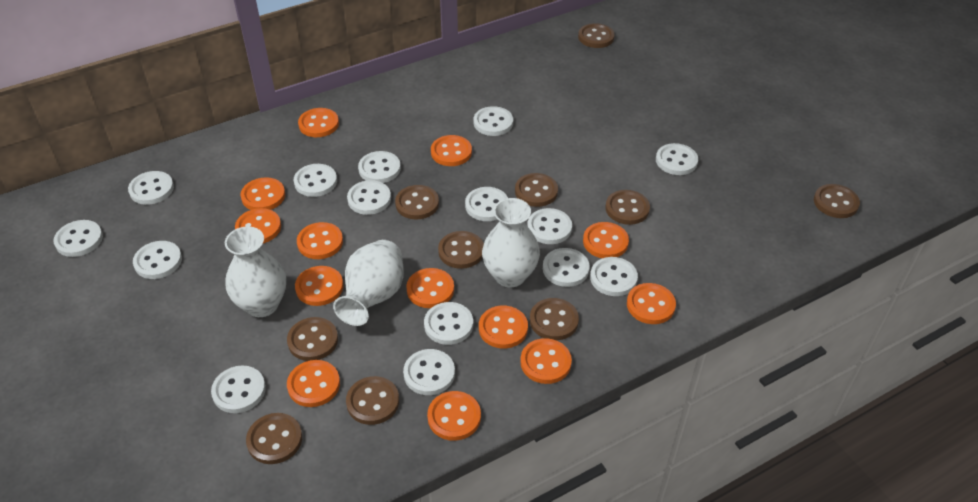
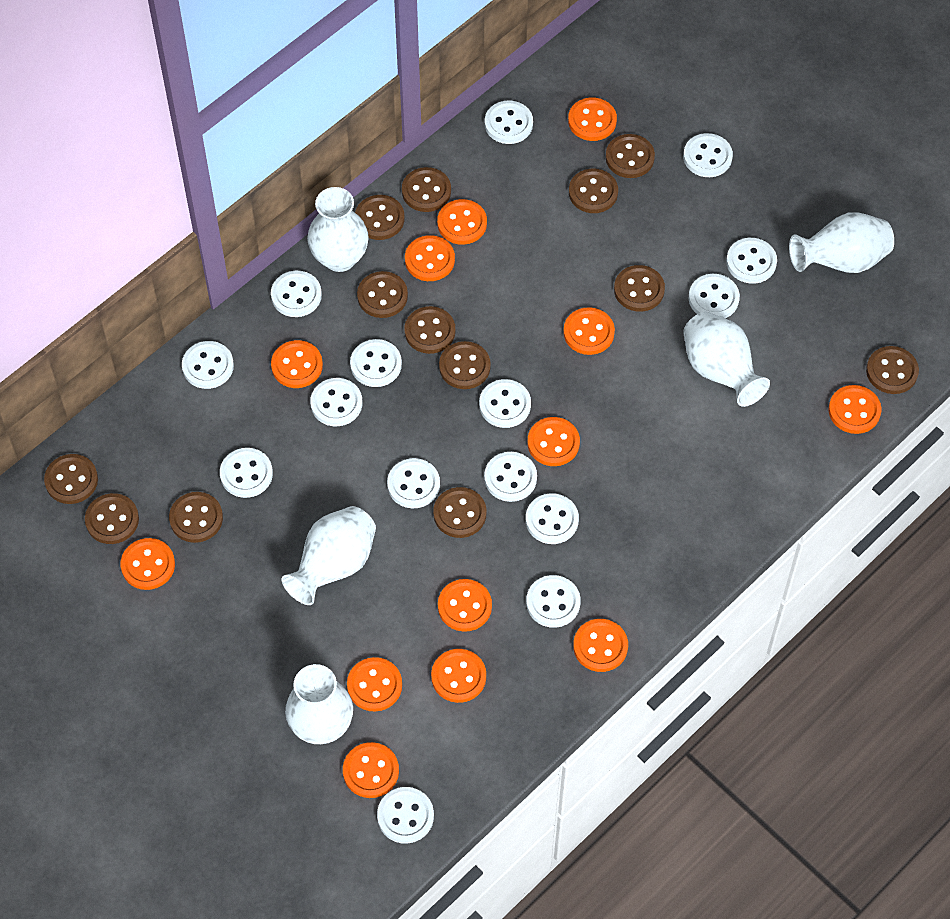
brown button: 10 -> 13
white vase: 3 -> 5

